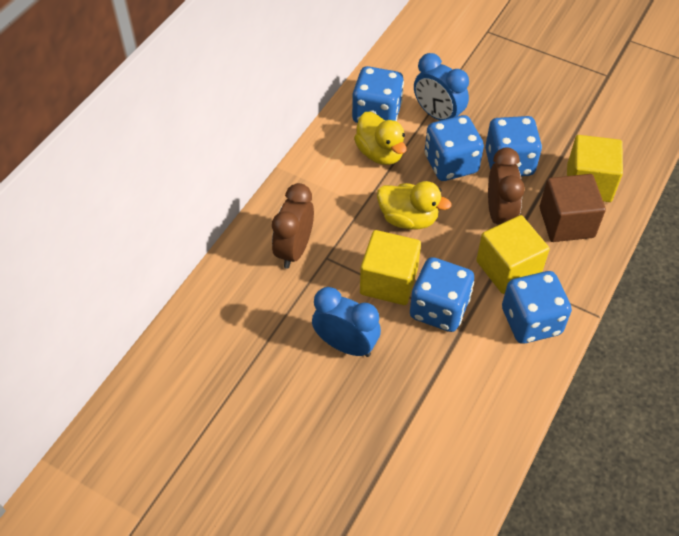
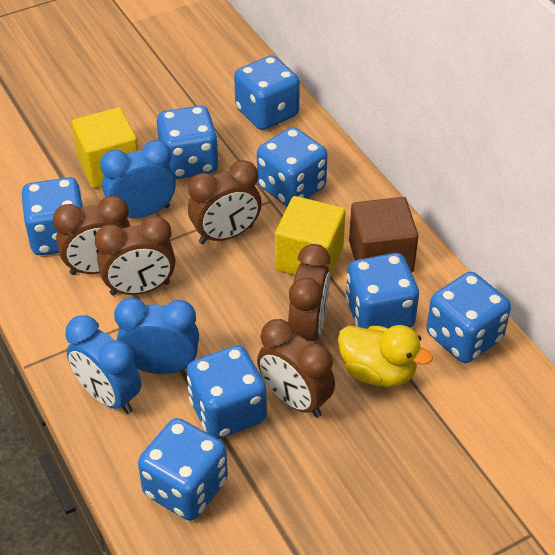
blue clock: 2 -> 3
blue dice: 5 -> 8
brown clock: 2 -> 5
yellow cube: 3 -> 2
yellow duck: 2 -> 1

